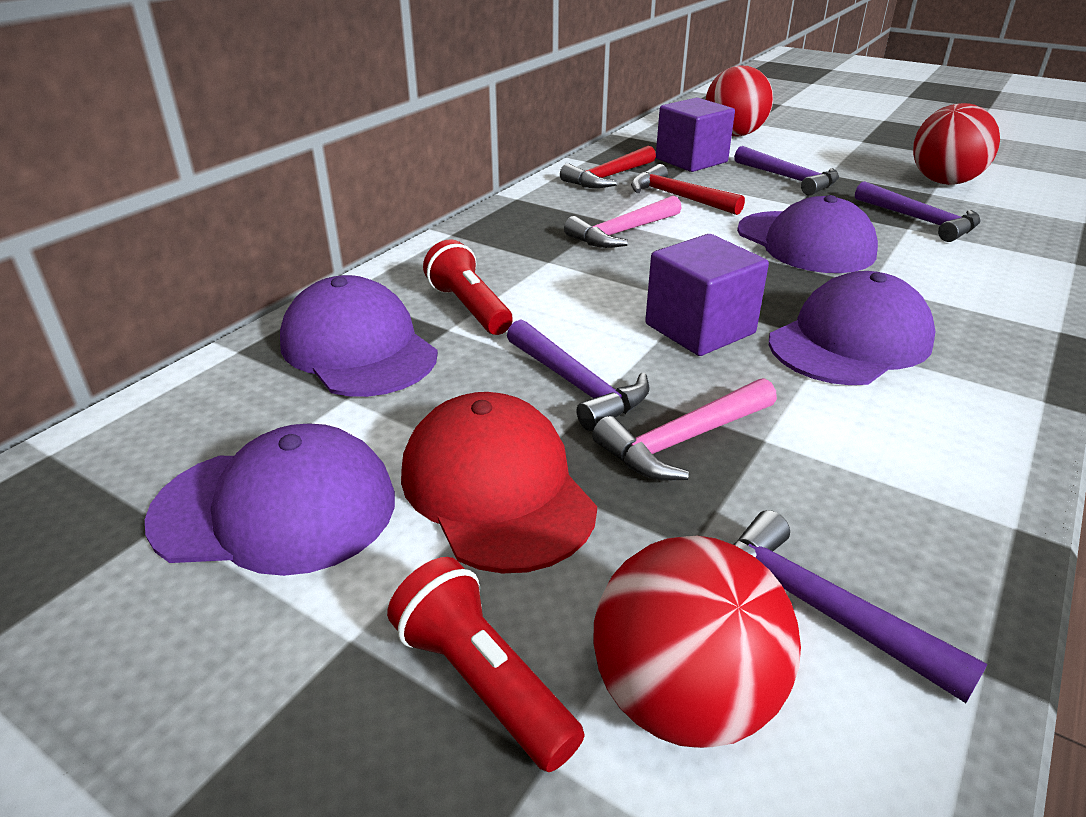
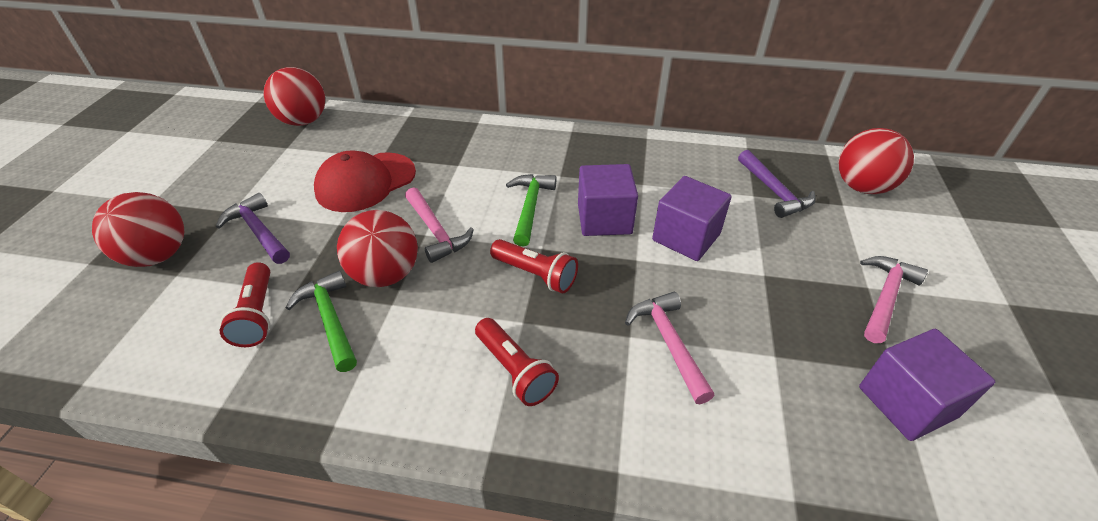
green hammer: 0 -> 2
pink hammer: 2 -> 3
purple cap: 4 -> 0
purple cube: 2 -> 3
purple hammer: 4 -> 2
red ball: 3 -> 4
red flashlight: 2 -> 3
red hammer: 2 -> 0

